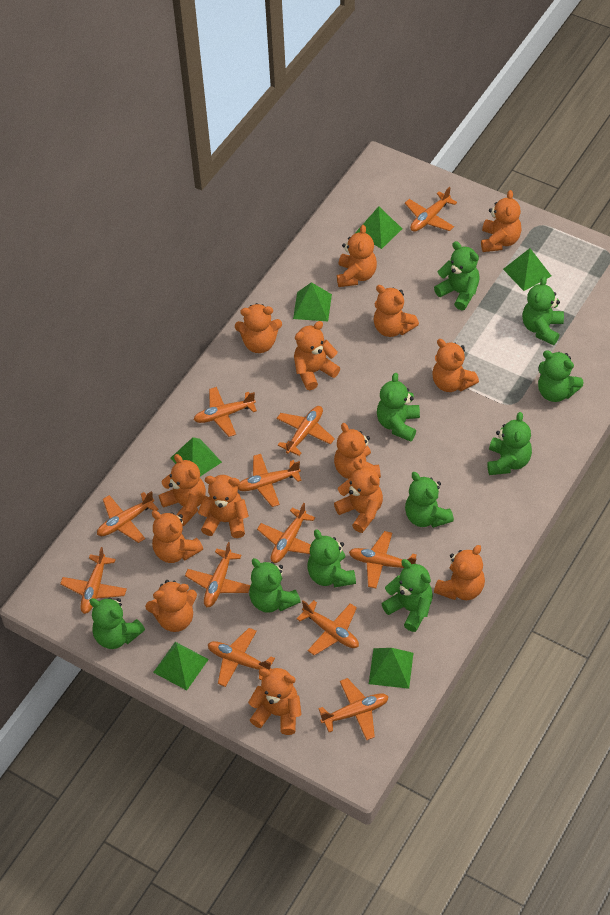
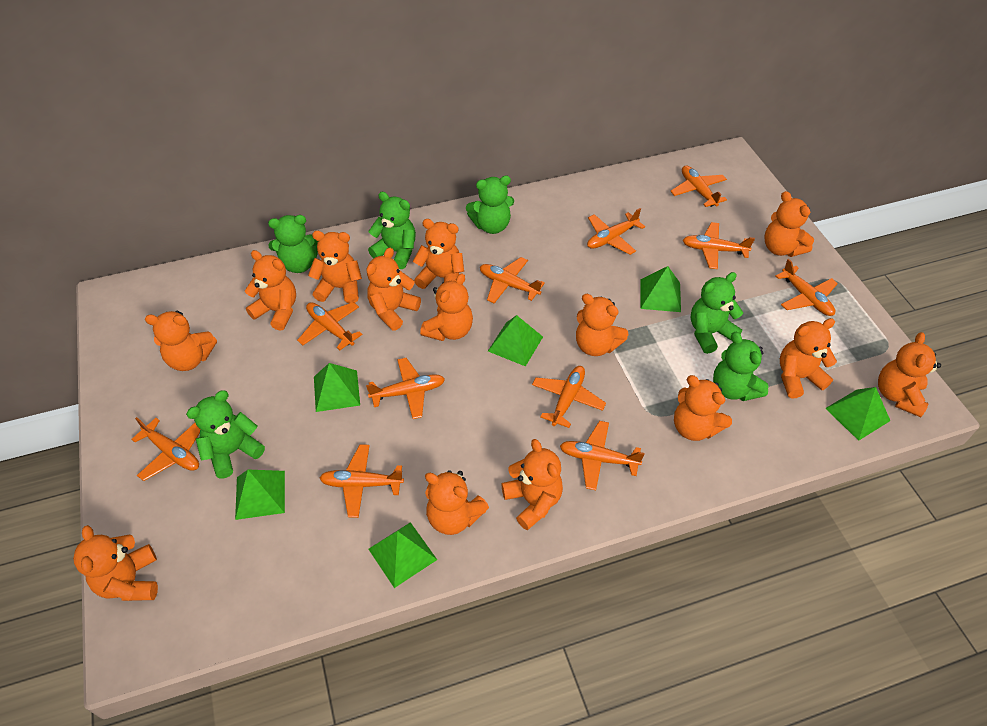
green teddy bear: 10 -> 6
orange plane: 12 -> 11

